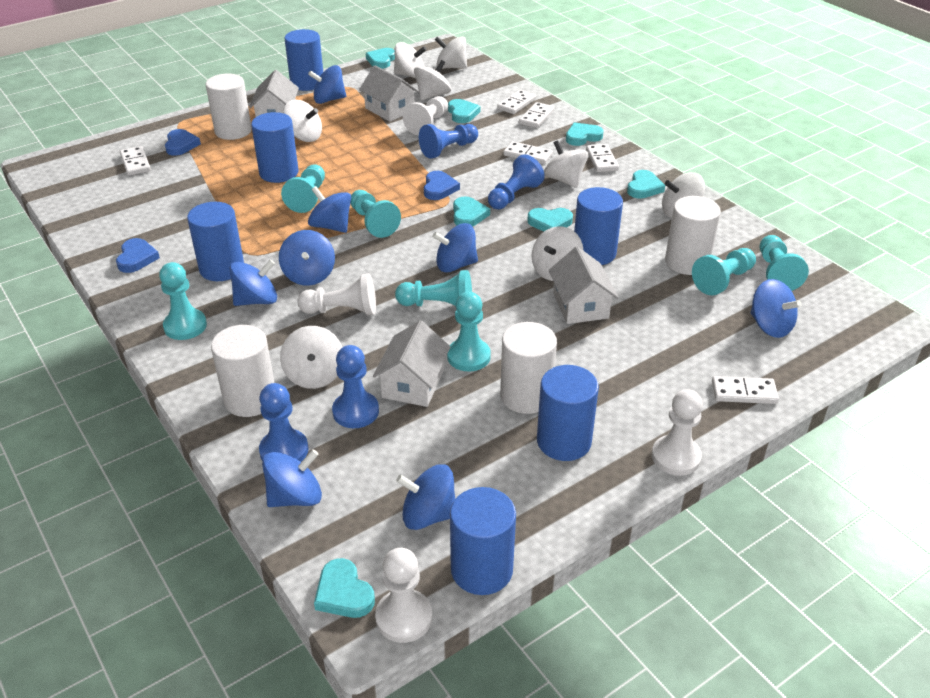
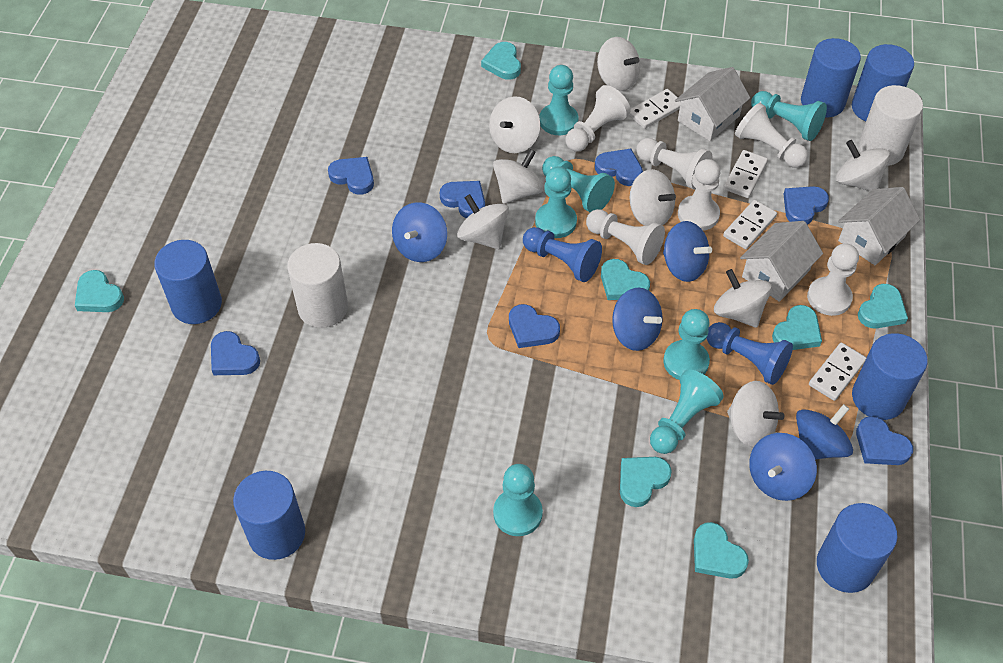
blue heart: 3 -> 7
blue pawn: 4 -> 2
blue spinning top: 8 -> 5
white cylinder: 4 -> 2
white domino: 6 -> 4
white house: 4 -> 3
white pawn: 4 -> 6

